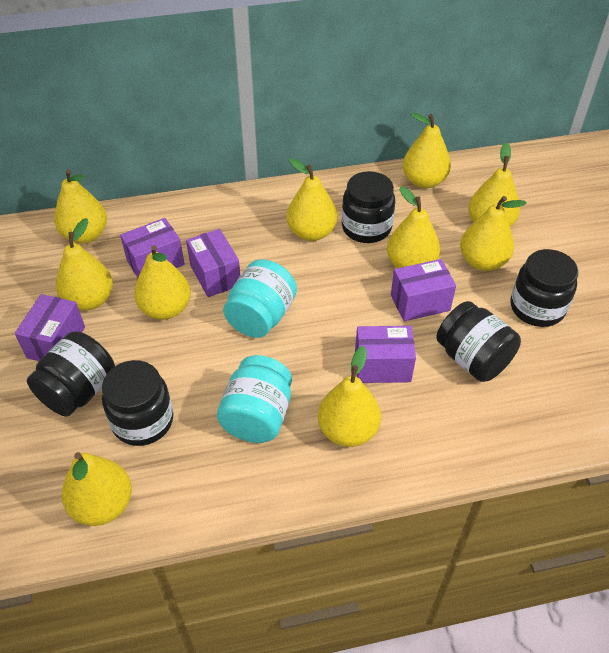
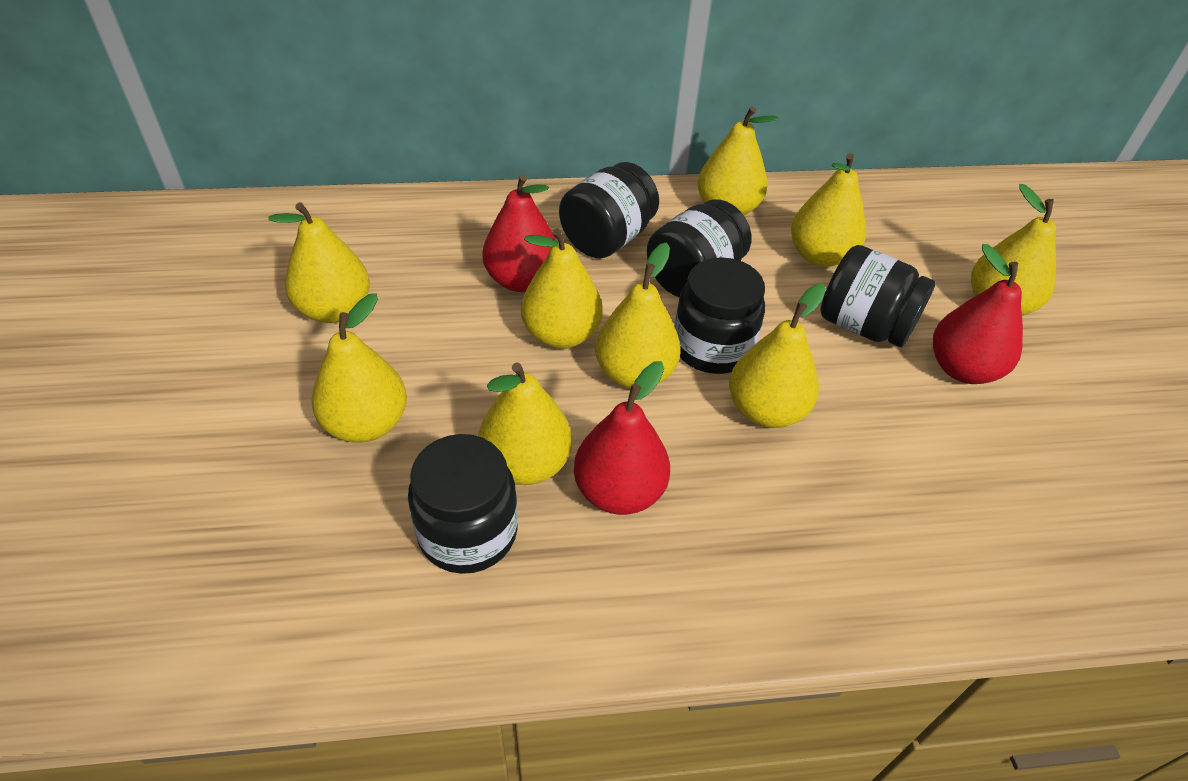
purple box: 5 -> 0
red pear: 0 -> 3
turquoise jar: 2 -> 0
yellow pear: 10 -> 9

